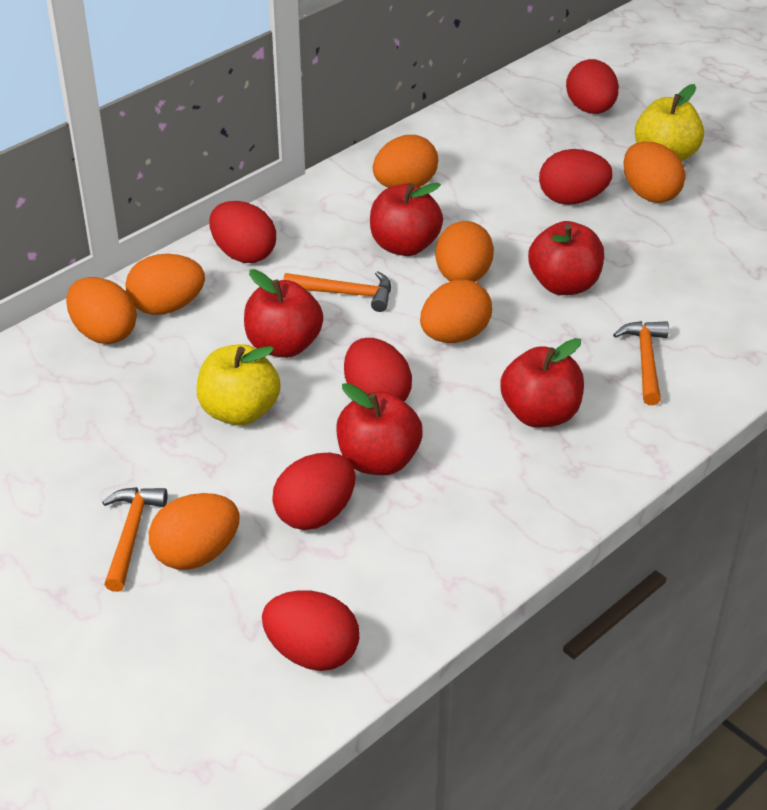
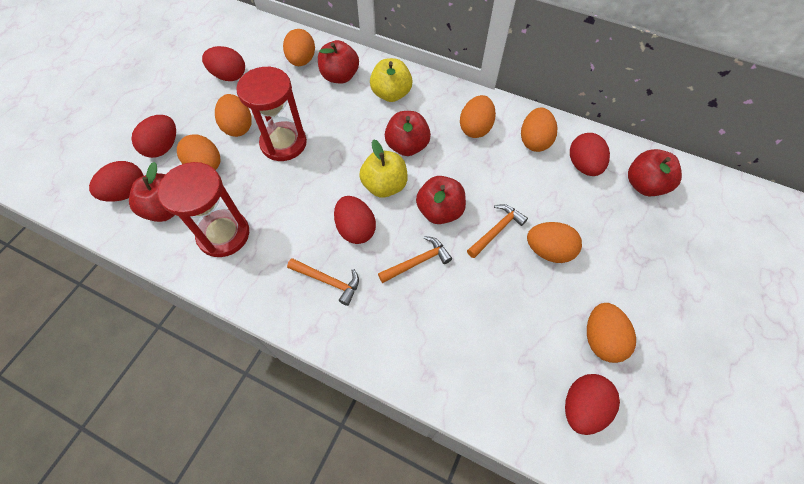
red hourglass: 0 -> 2

